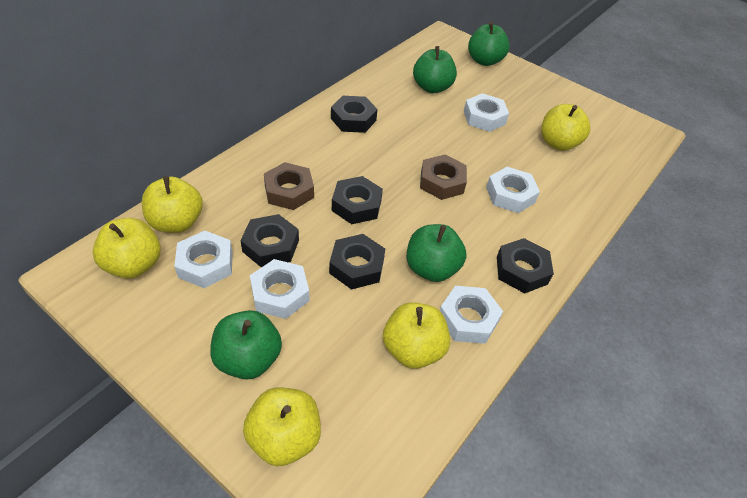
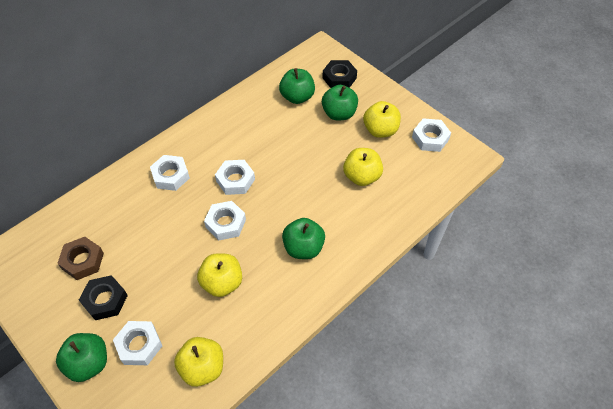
black nut: 5 -> 2
brown nut: 2 -> 1
yellow apple: 5 -> 4

